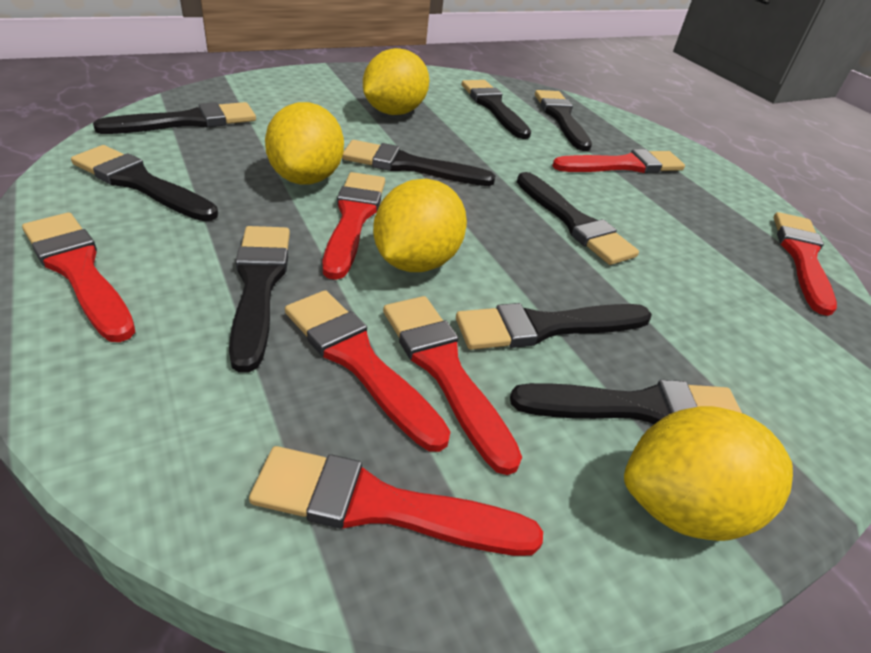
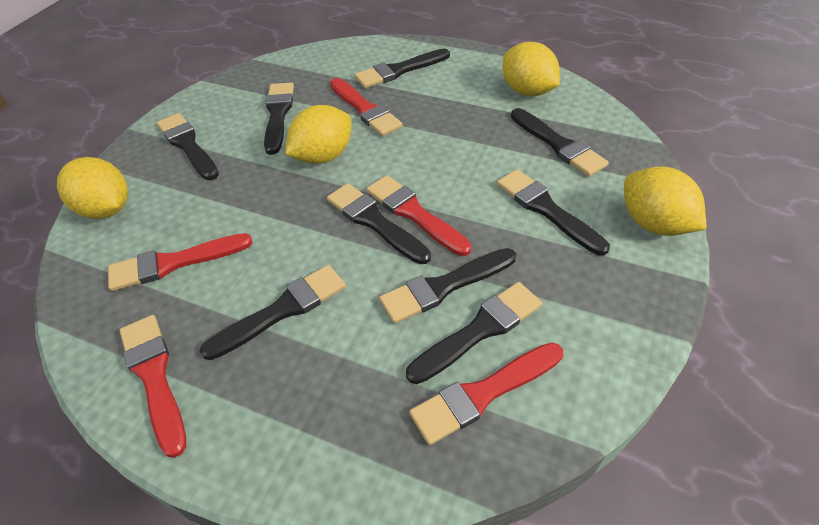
red brush: 7 -> 5

